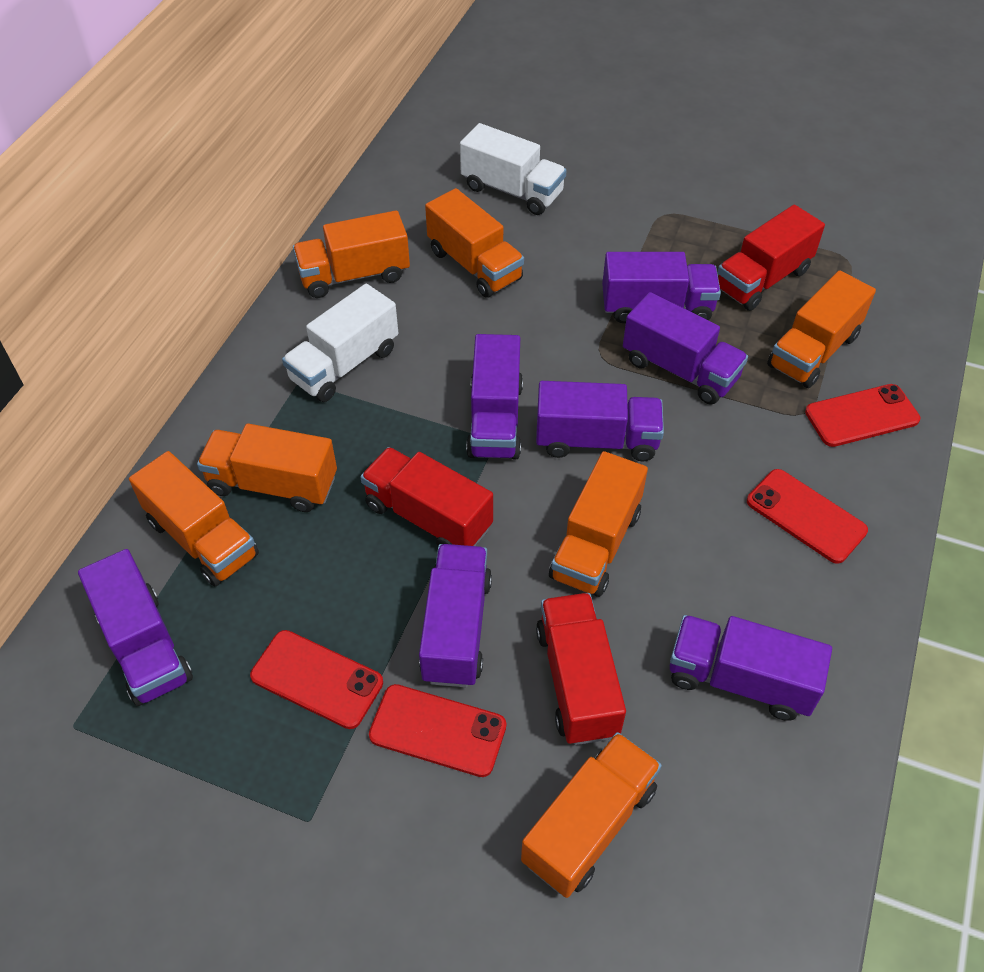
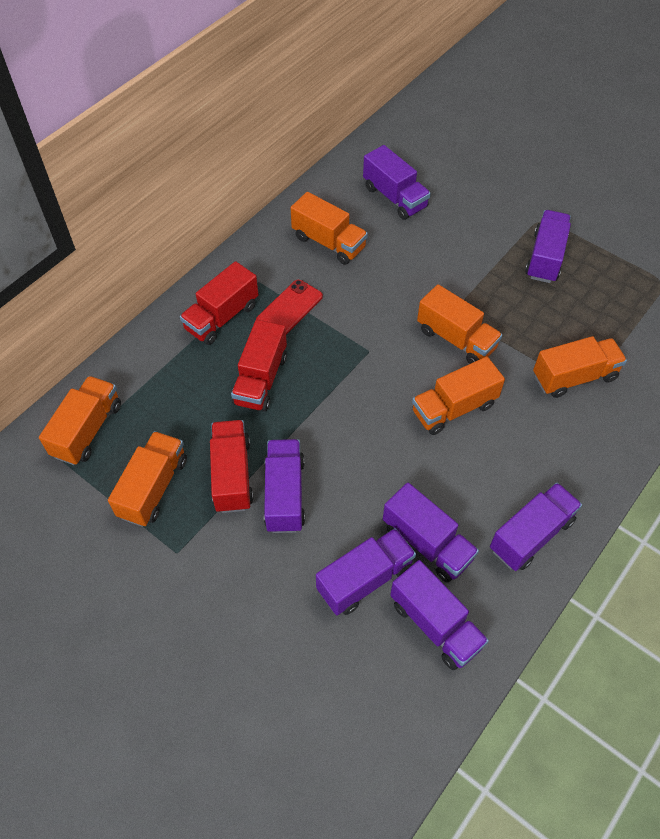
orange truck: 7 -> 6
red phone: 4 -> 1
white truck: 2 -> 0

